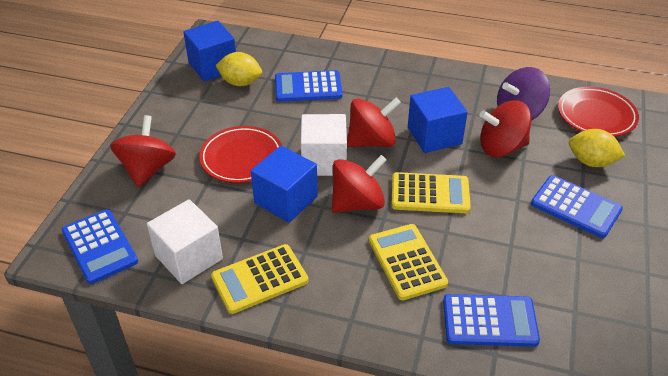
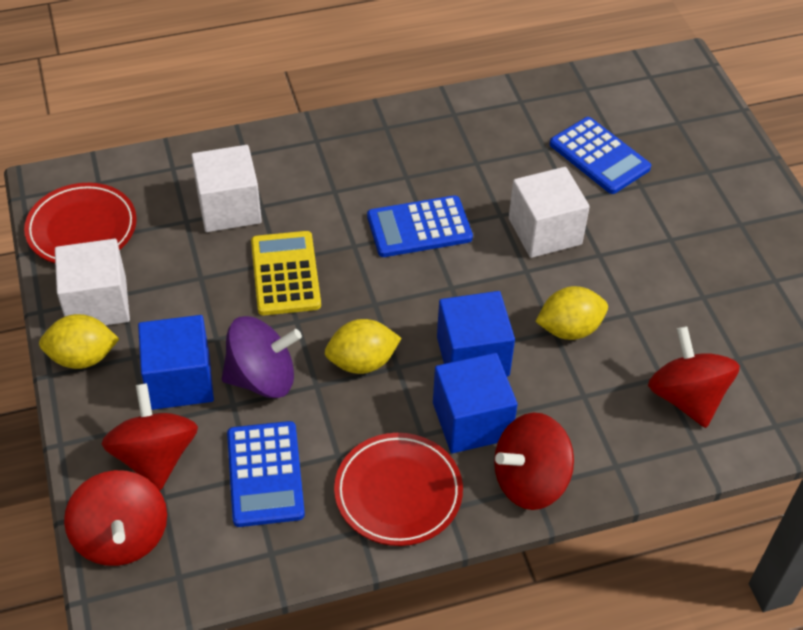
blue calculator: 4 -> 3
white cube: 2 -> 3
yellow calculator: 3 -> 1
yellow lemon: 2 -> 3

